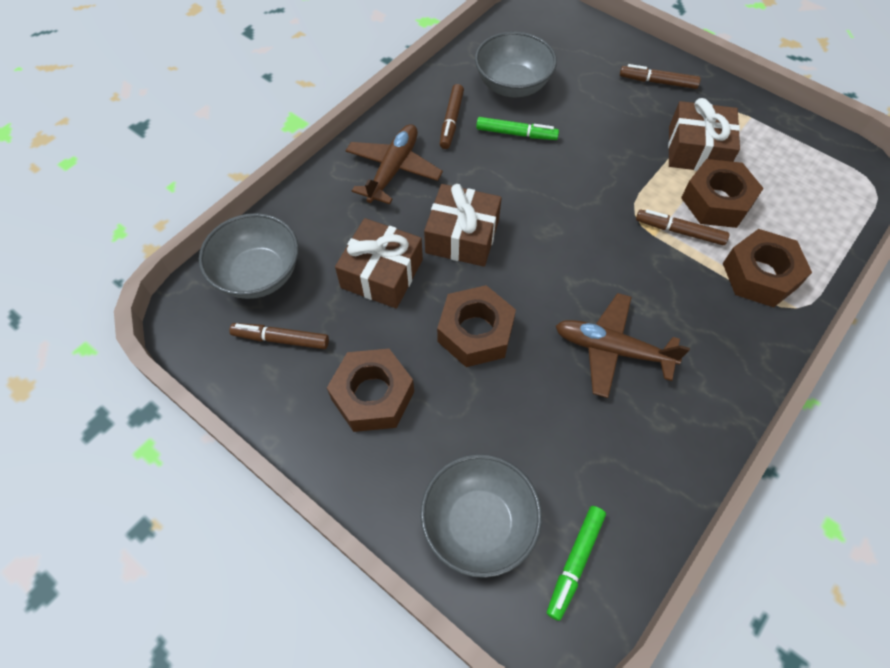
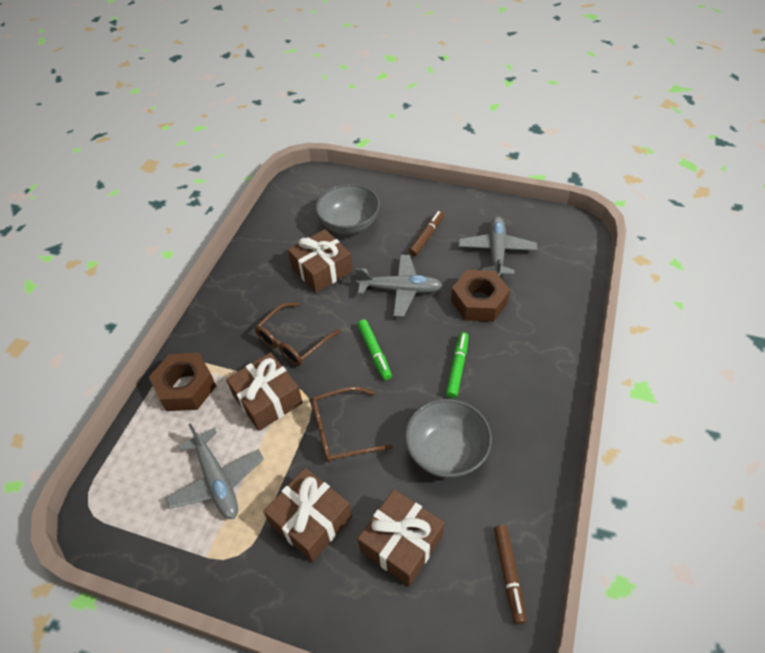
brown gift: 3 -> 4
brown glasses: 0 -> 2
brown marker: 4 -> 2
brown nut: 4 -> 2
brown plane: 2 -> 0
grey bowl: 3 -> 2
grey plane: 0 -> 3

